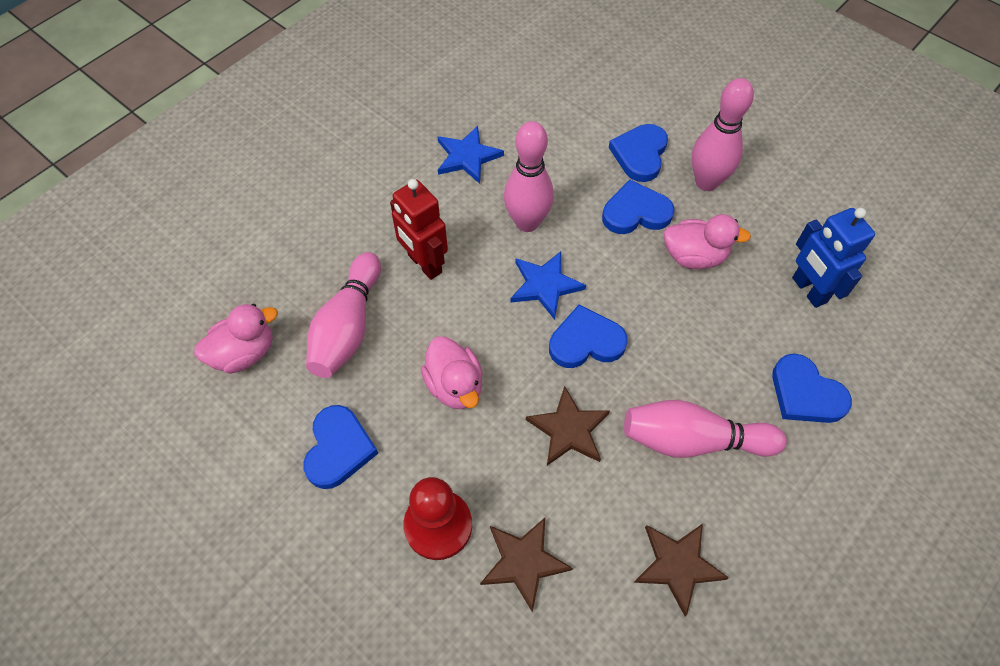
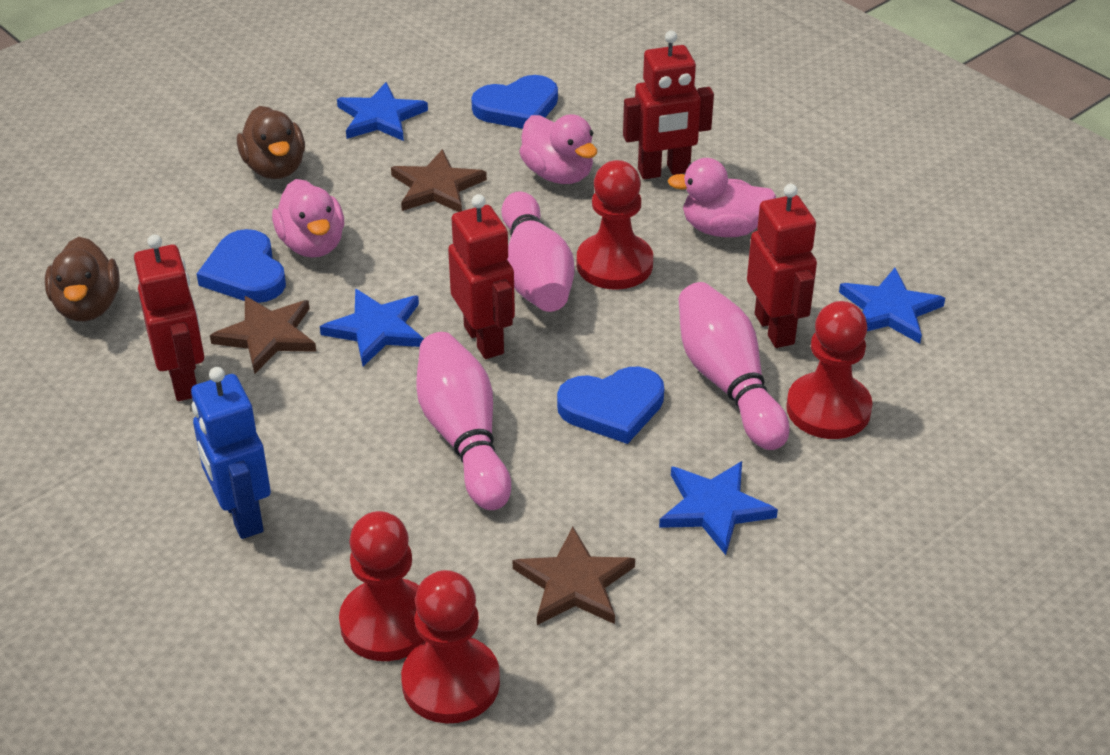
blue heart: 5 -> 3
blue star: 2 -> 4
brown duck: 0 -> 2
pink bowling pin: 4 -> 3
red pawn: 1 -> 4
red robot: 1 -> 4

